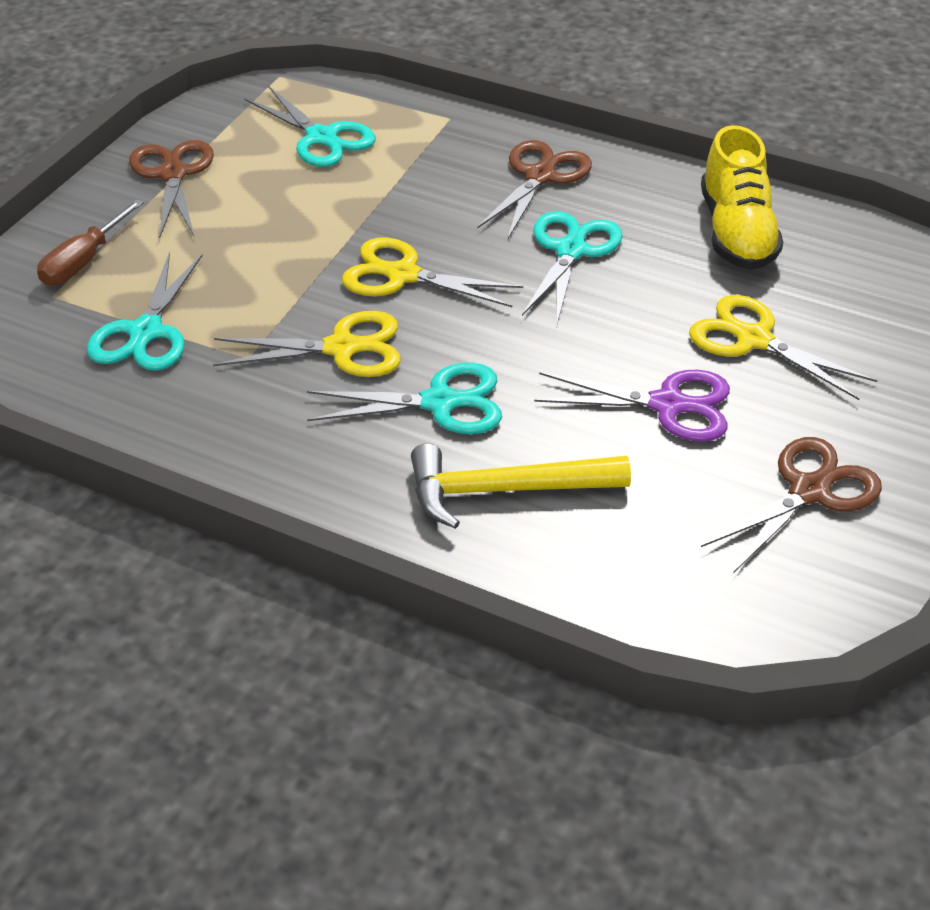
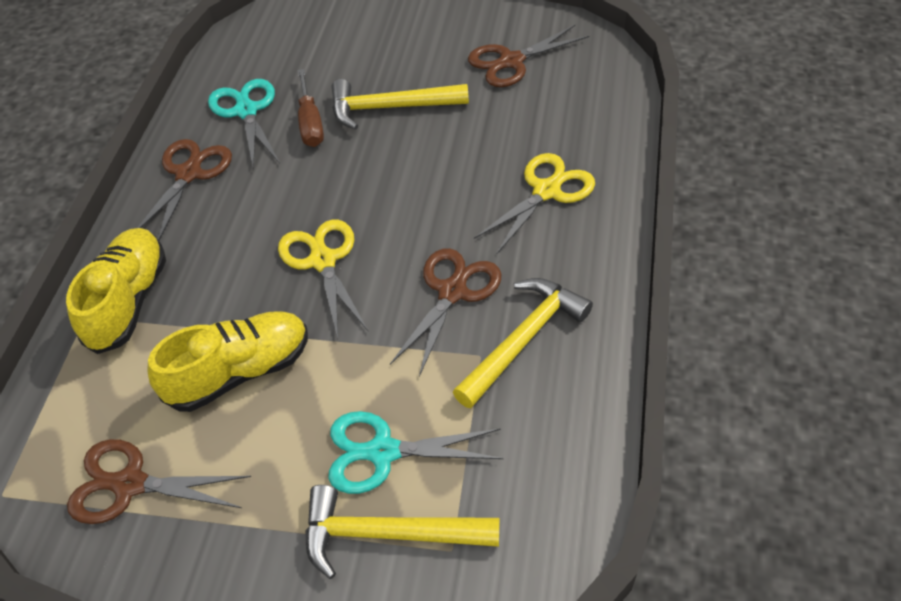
brown scissors: 3 -> 4
purple scissors: 1 -> 0
turquoise scissors: 4 -> 2
yellow hammer: 1 -> 3
yellow scissors: 3 -> 2
yellow shoe: 1 -> 2

